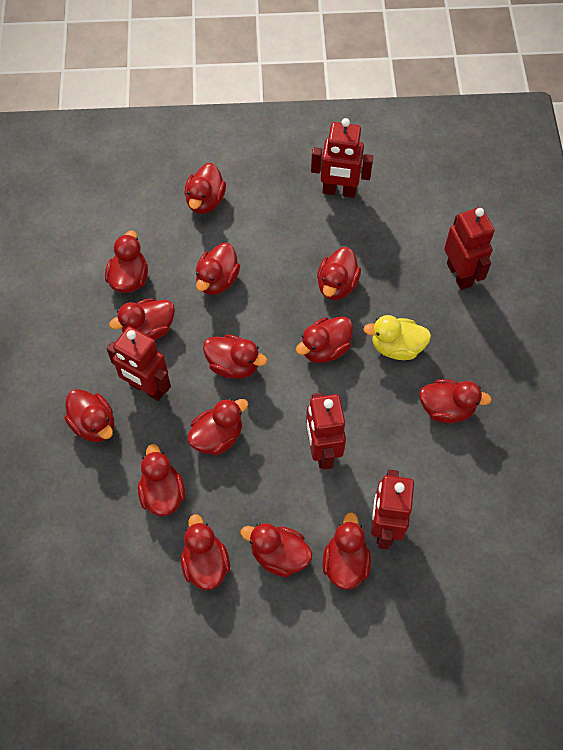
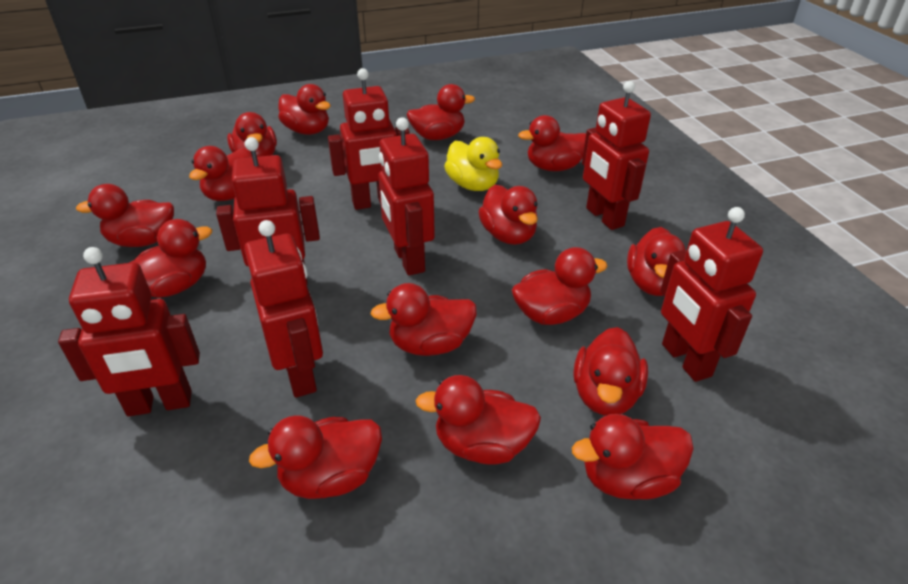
red duck: 14 -> 15
red robot: 5 -> 7

